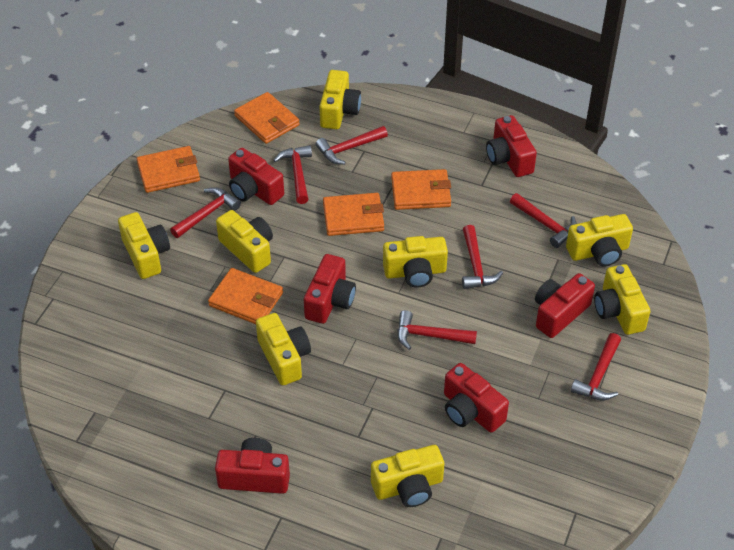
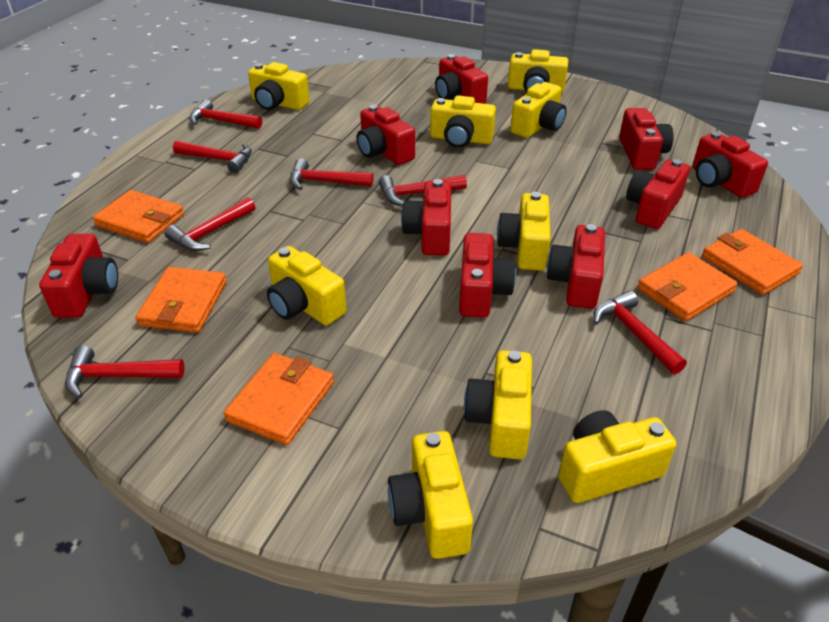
red camera: 6 -> 9
yellow camera: 8 -> 9

